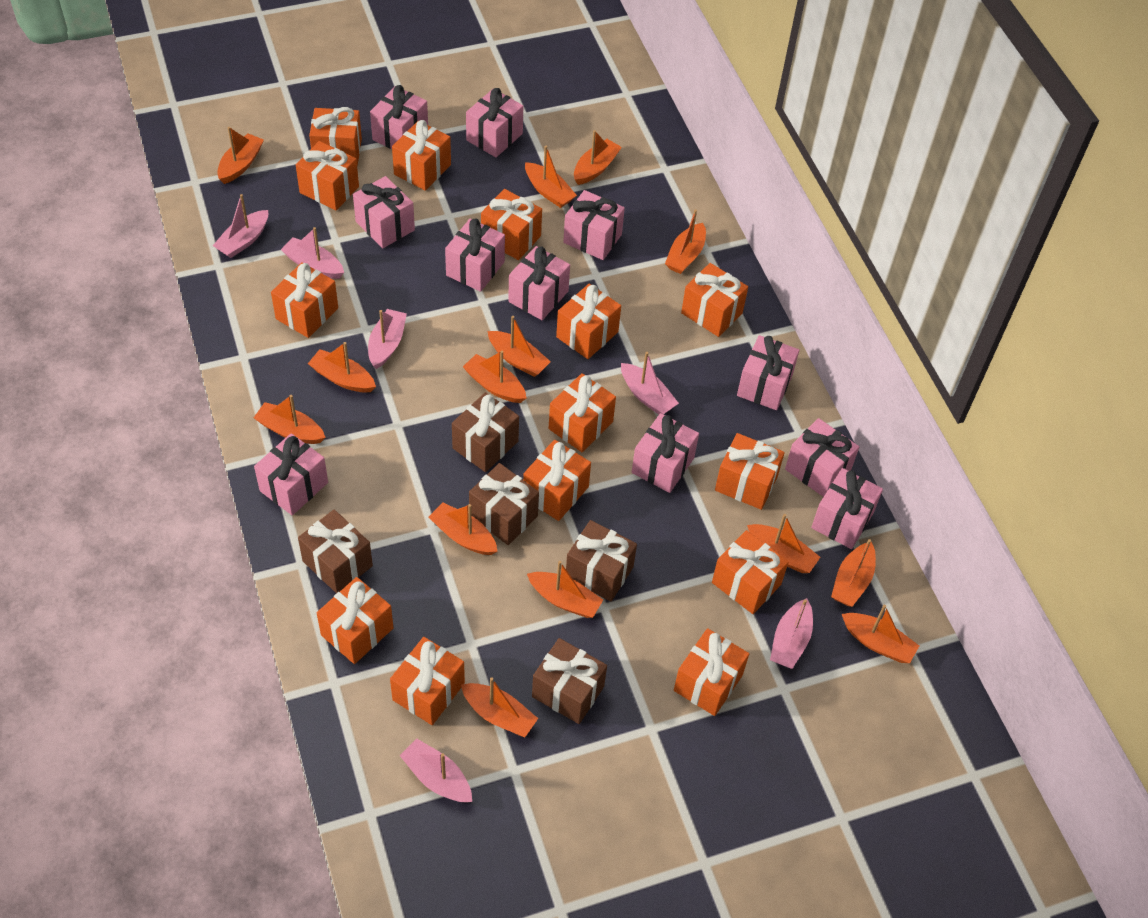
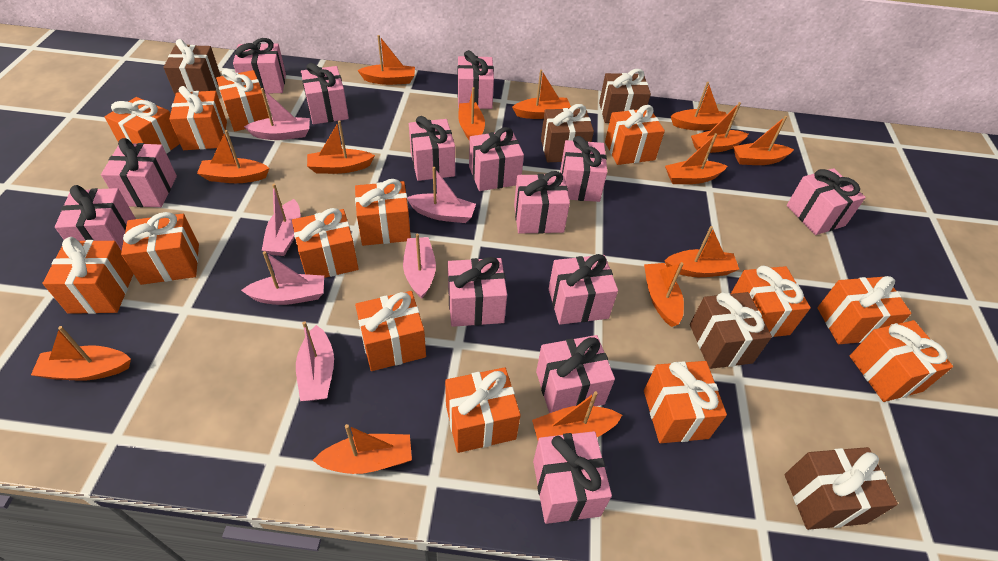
pink gift: 11 -> 14

